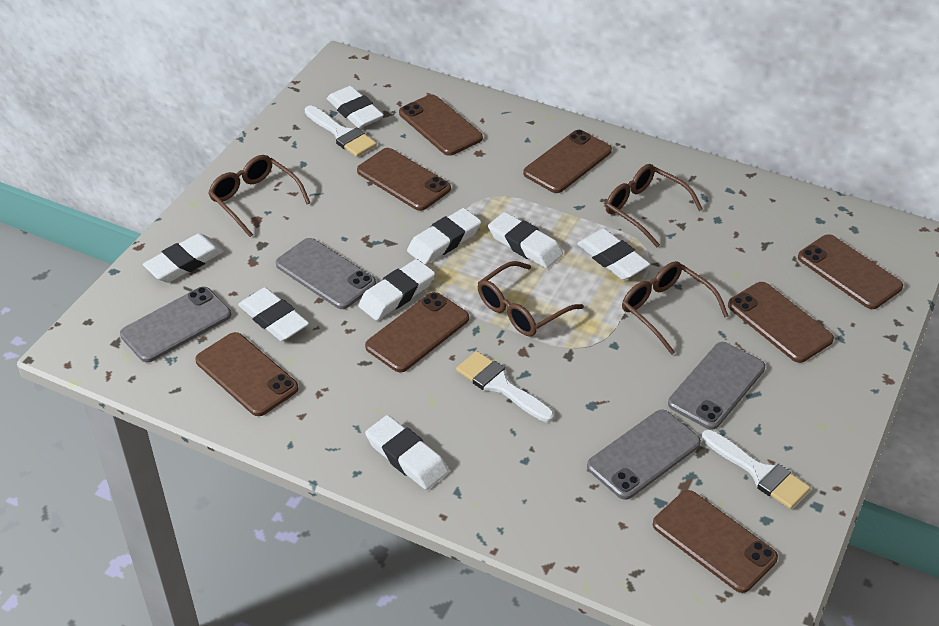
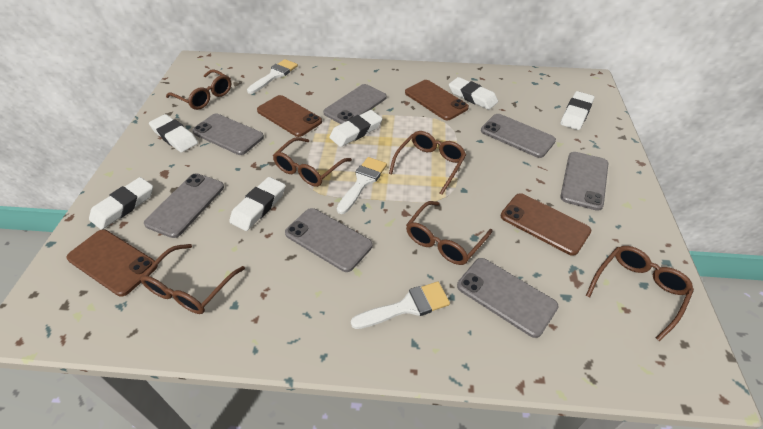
brown glasses: 4 -> 6
brown phone: 8 -> 4
grey phone: 4 -> 7
white eraser: 8 -> 6

